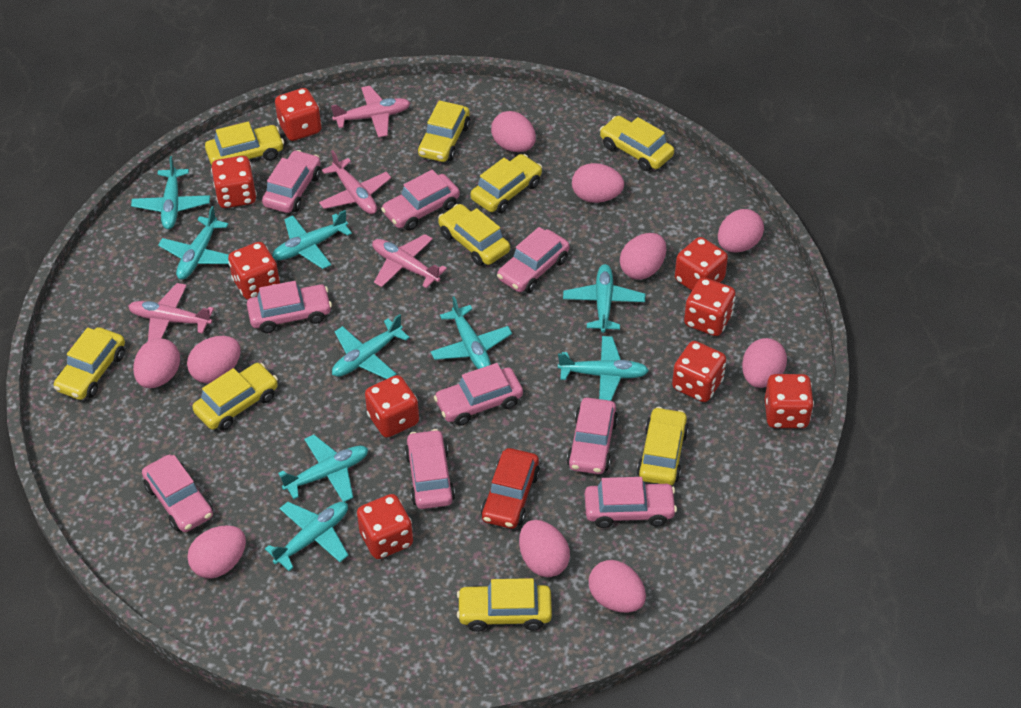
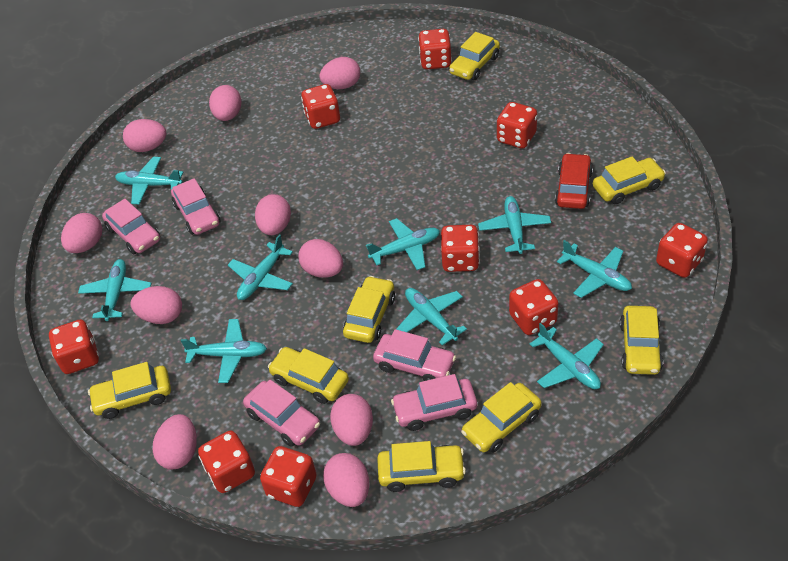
pink car: 9 -> 5
pink plane: 4 -> 0
yellow car: 9 -> 8

